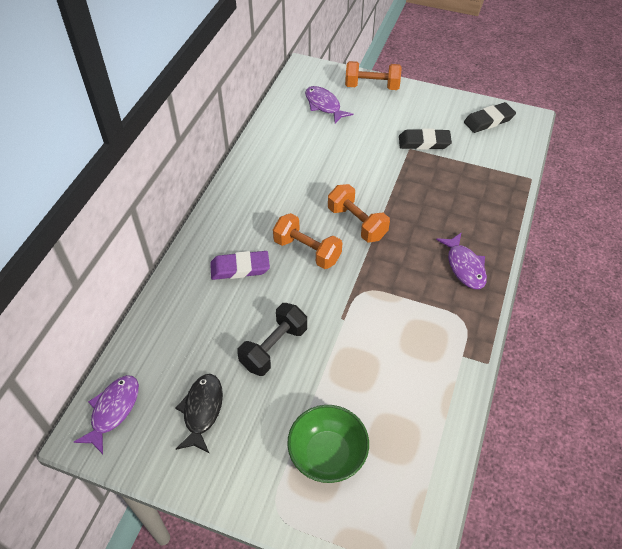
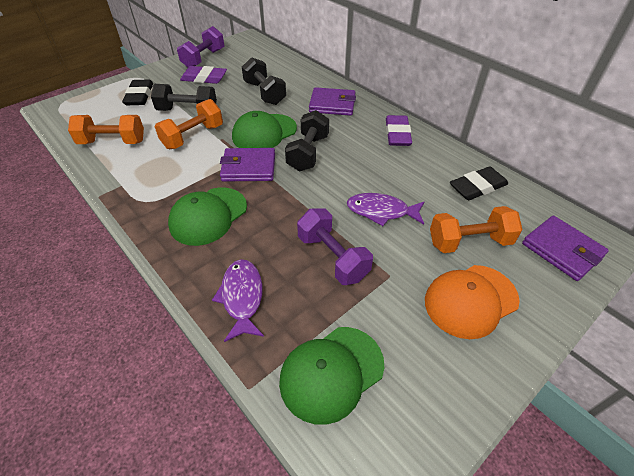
black dumbbell: 1 -> 3
black fish: 1 -> 0
green bowl: 1 -> 0
green cap: 0 -> 3
orange cap: 0 -> 1
purple dumbbell: 0 -> 2
purple eraser: 1 -> 2
purple fish: 3 -> 2
purple wallet: 0 -> 3

